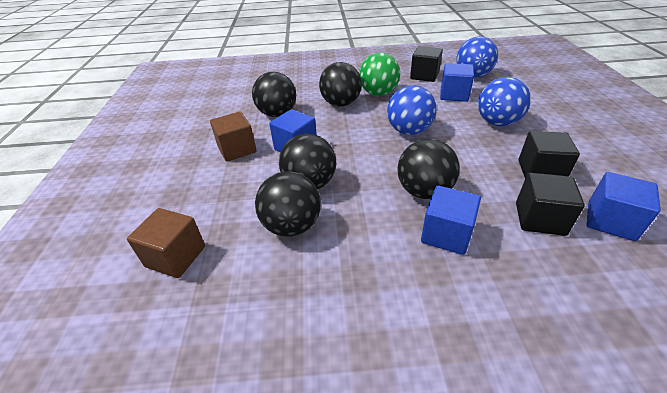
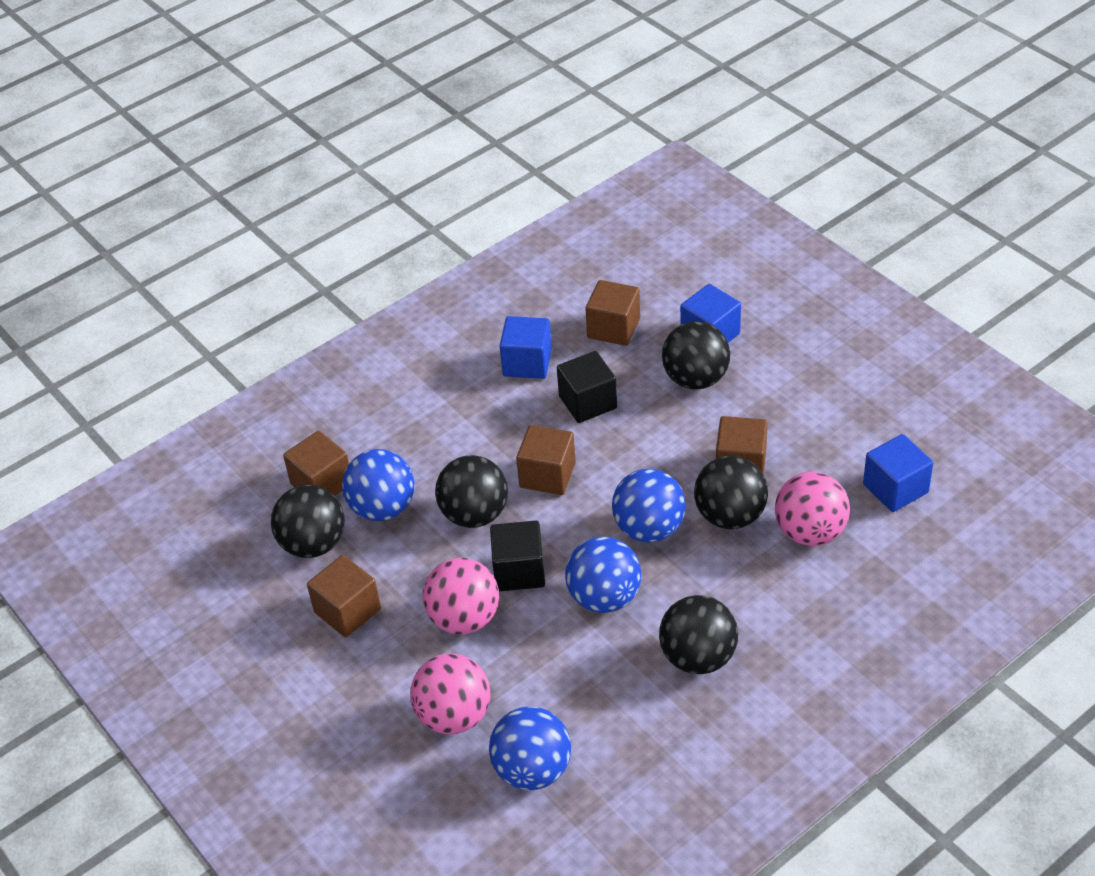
black cube: 3 -> 2
blue ball: 3 -> 4
blue cube: 4 -> 3
brown cube: 2 -> 5
green ball: 1 -> 0
pink ball: 0 -> 3

